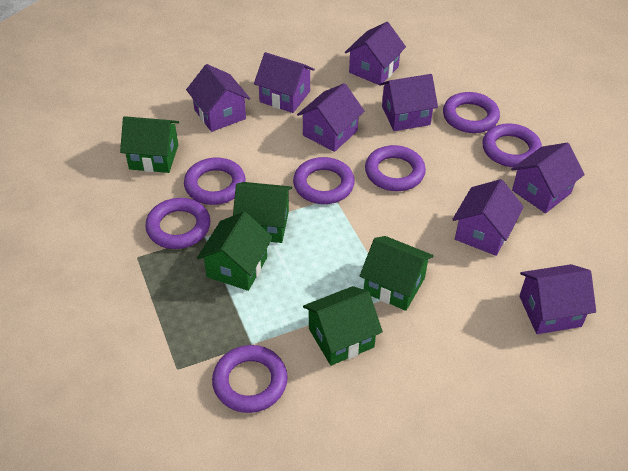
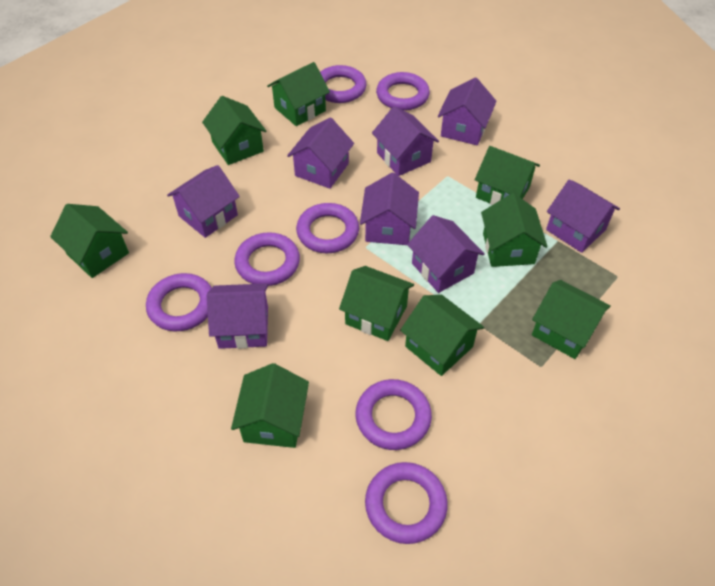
green house: 5 -> 9

